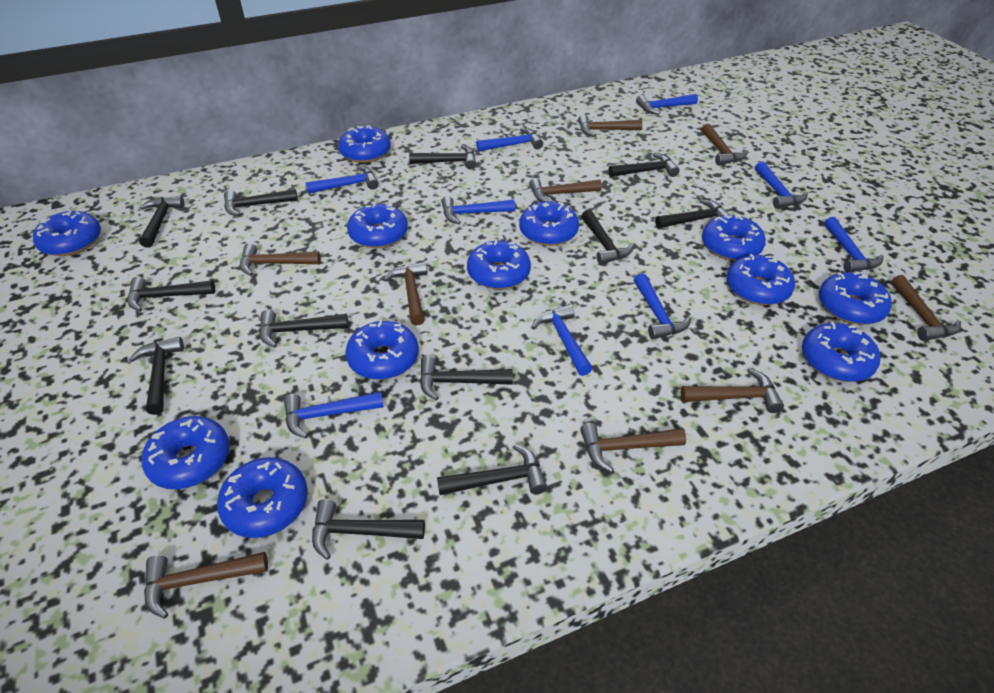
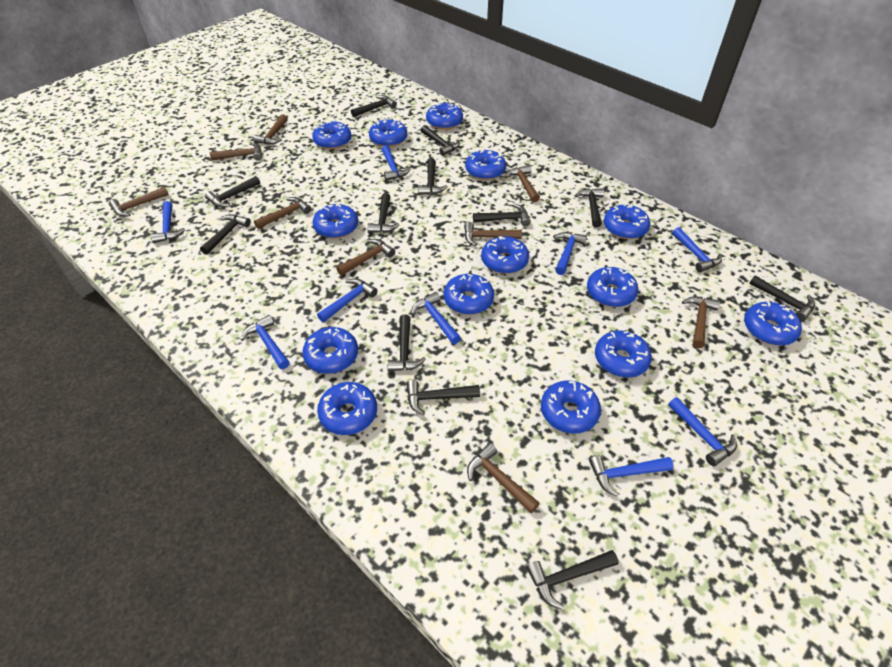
blue donut: 12 -> 14

